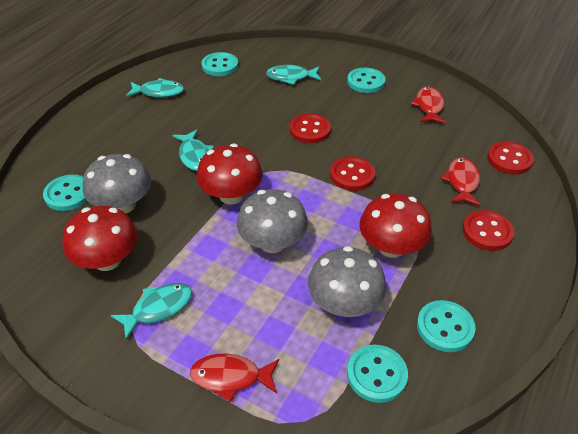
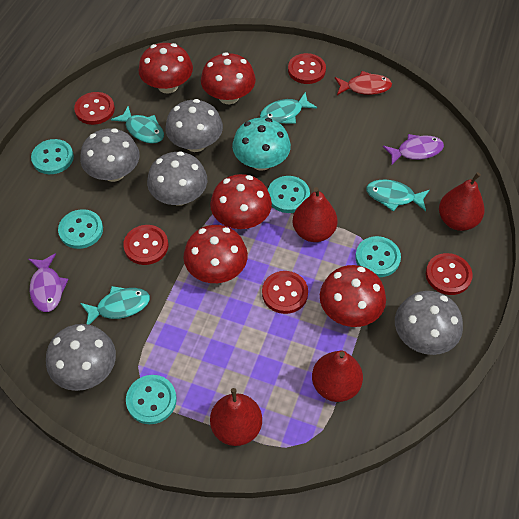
grey mushroom: 3 -> 5
purple fish: 0 -> 2
red button: 4 -> 5
red fish: 3 -> 1
red mushroom: 3 -> 5
red pear: 0 -> 4
turquoise mushroom: 0 -> 1

